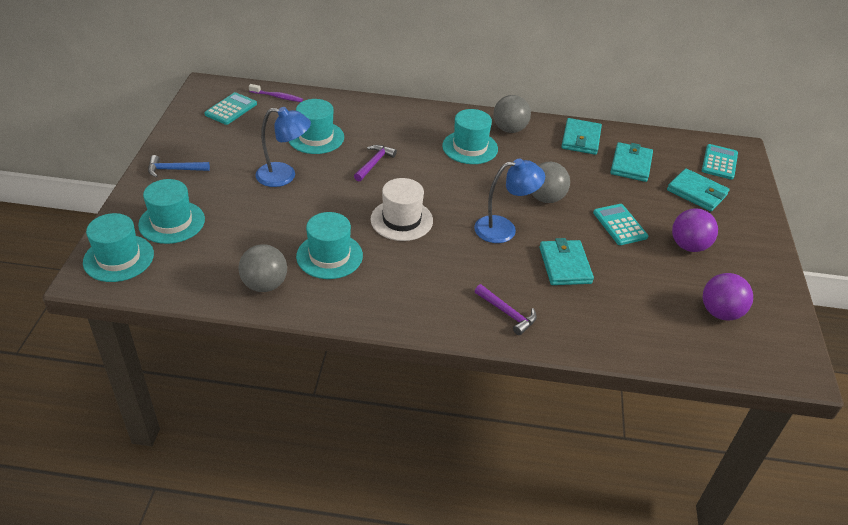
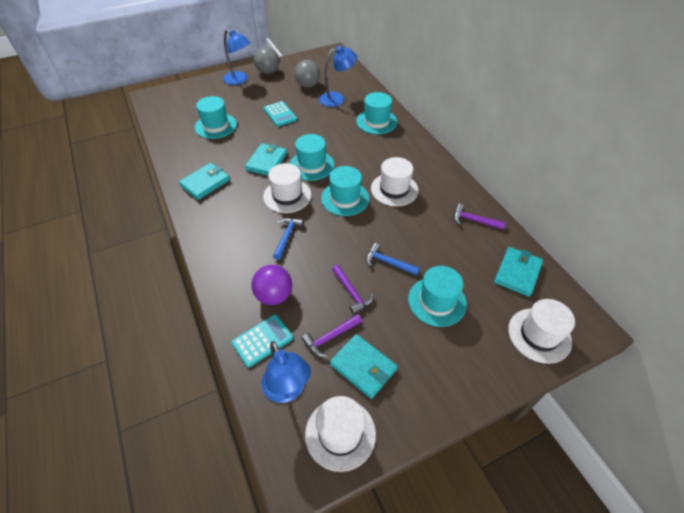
blue hammer: 1 -> 2
blue lamp: 2 -> 3
grey ball: 3 -> 2
purple ball: 2 -> 1
purple hammer: 2 -> 3
purple toothbrush: 1 -> 0
turquoise calculator: 3 -> 2
white hat: 1 -> 4

